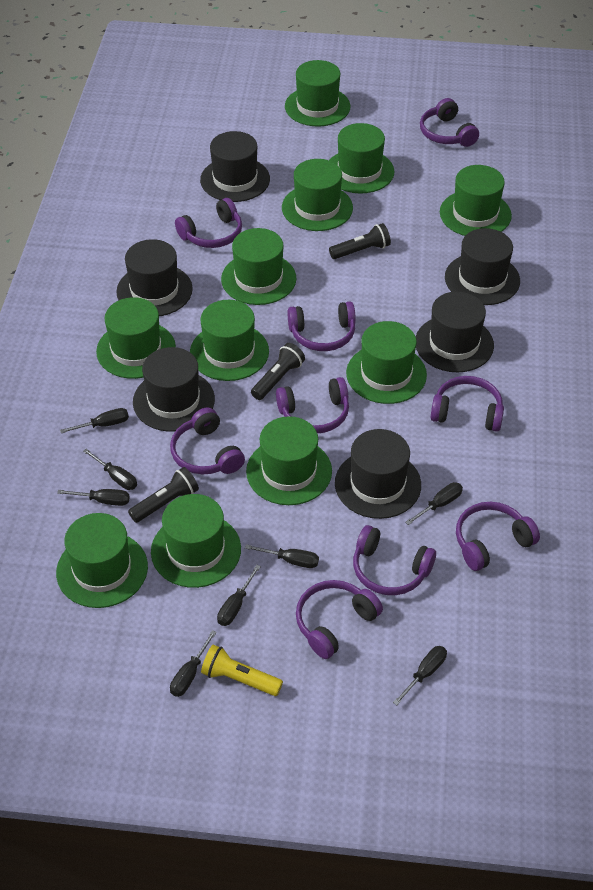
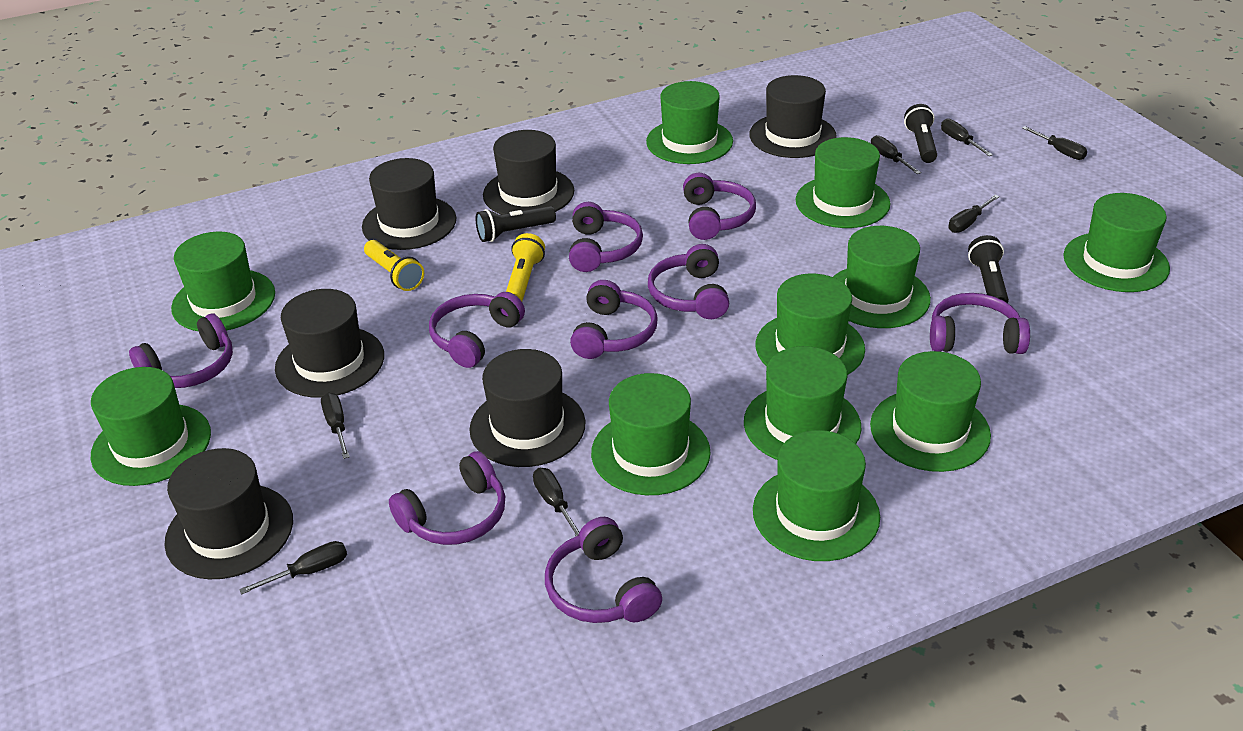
black screwdriver: 8 -> 7
yellow flashlight: 1 -> 2

